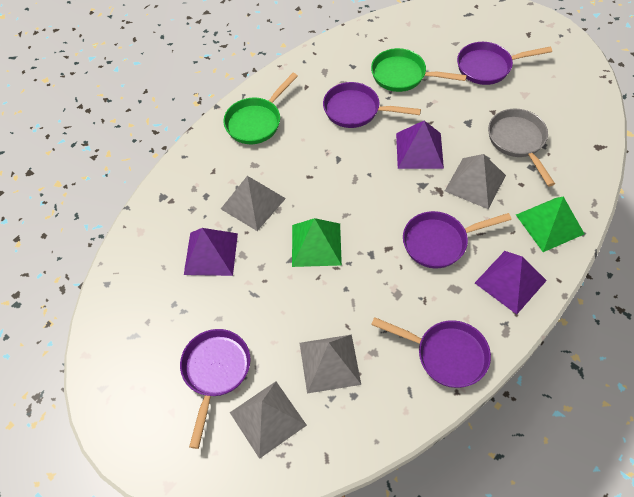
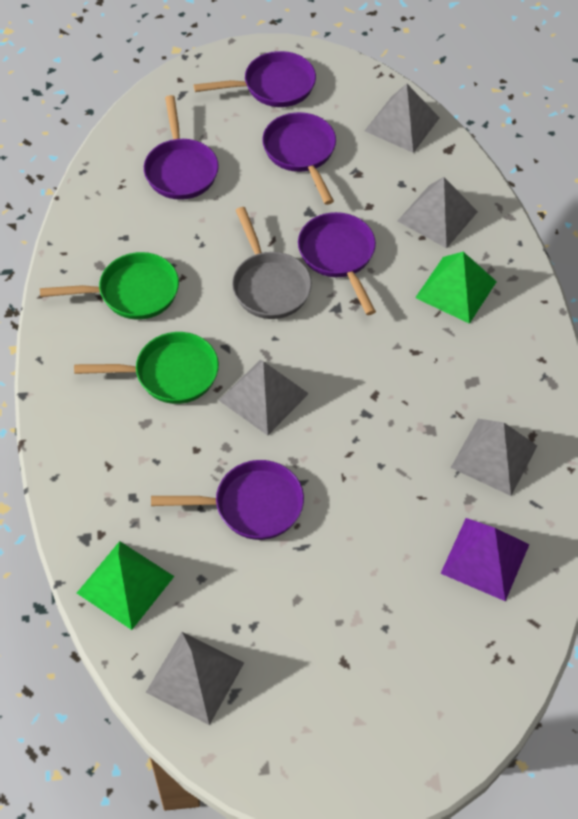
grey pyramid: 4 -> 5
purple pyramid: 3 -> 1

